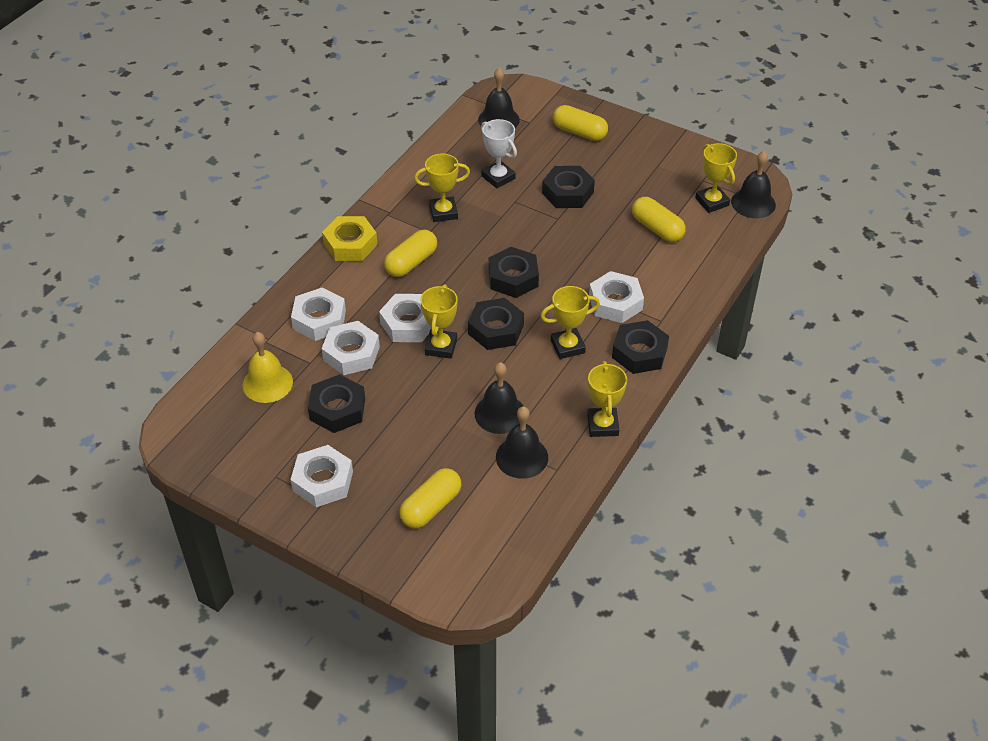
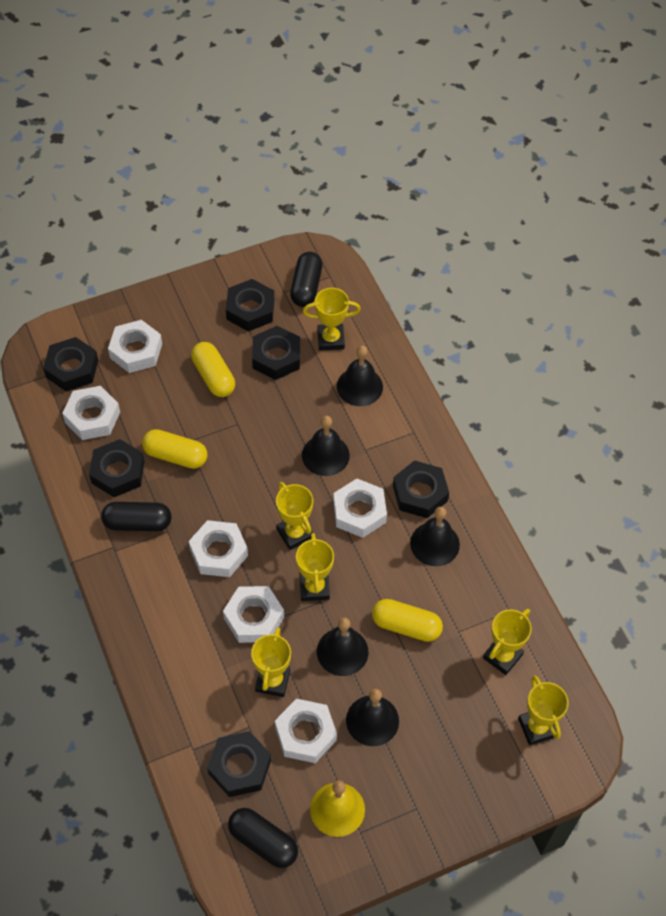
black bell: 4 -> 5
black capsule: 0 -> 3
black nut: 5 -> 6
white nut: 5 -> 6
white trophy: 1 -> 0
yellow capsule: 4 -> 3
yellow nut: 1 -> 0
yellow trophy: 5 -> 6

